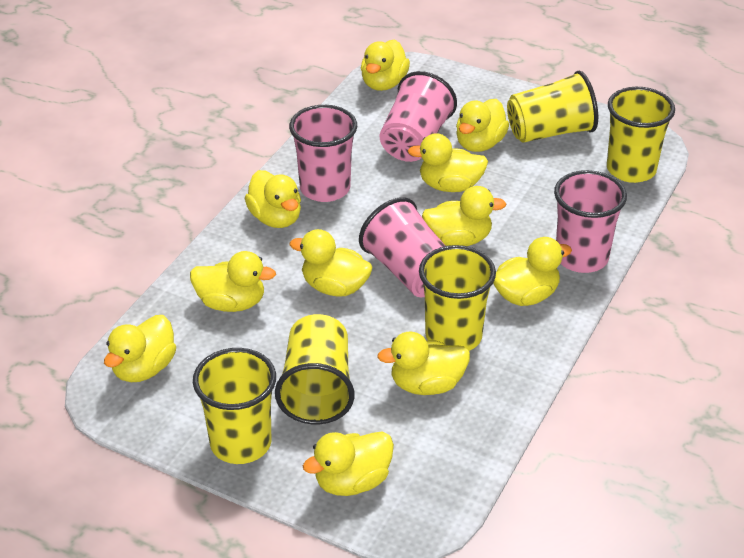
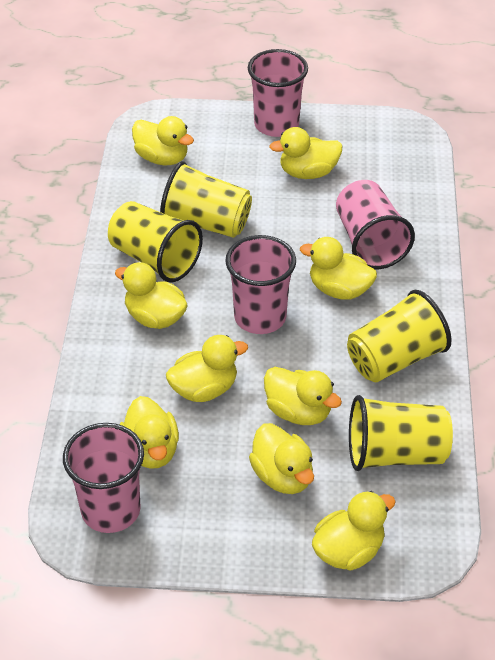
yellow cup: 5 -> 4
yellow duck: 11 -> 9

